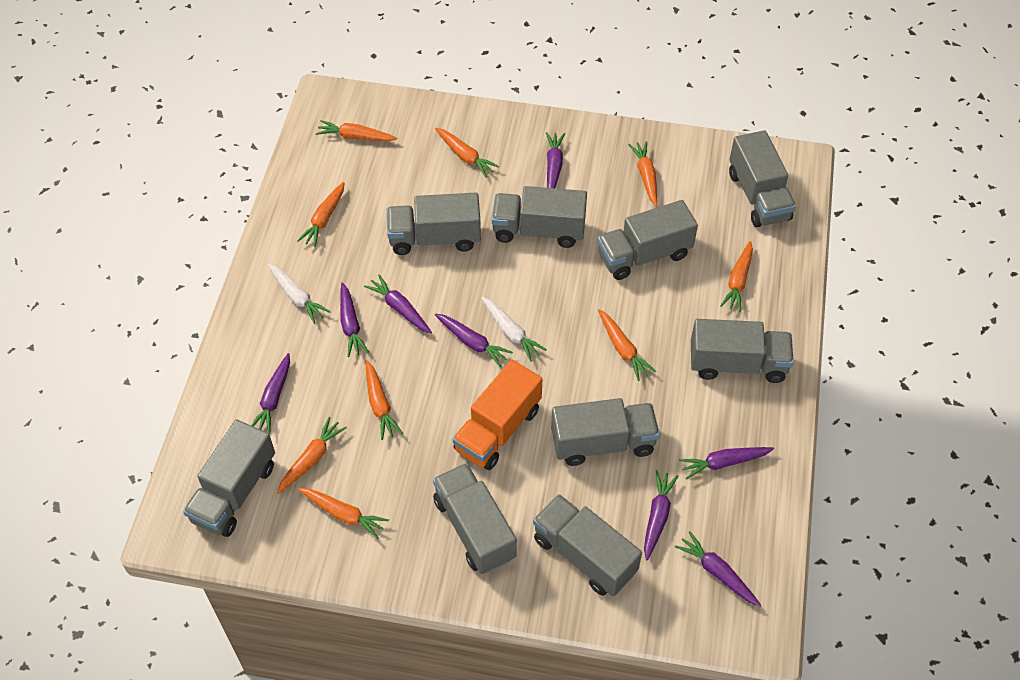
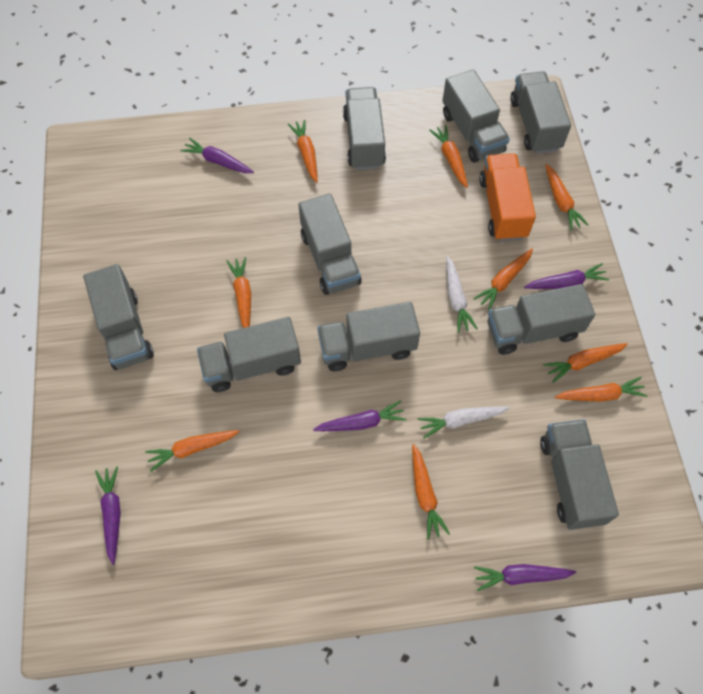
purple carrot: 8 -> 5

